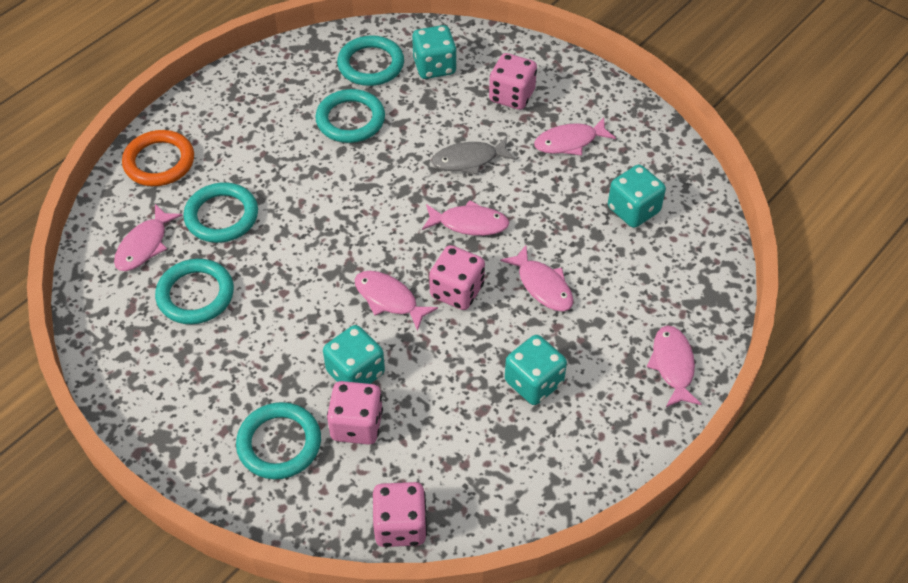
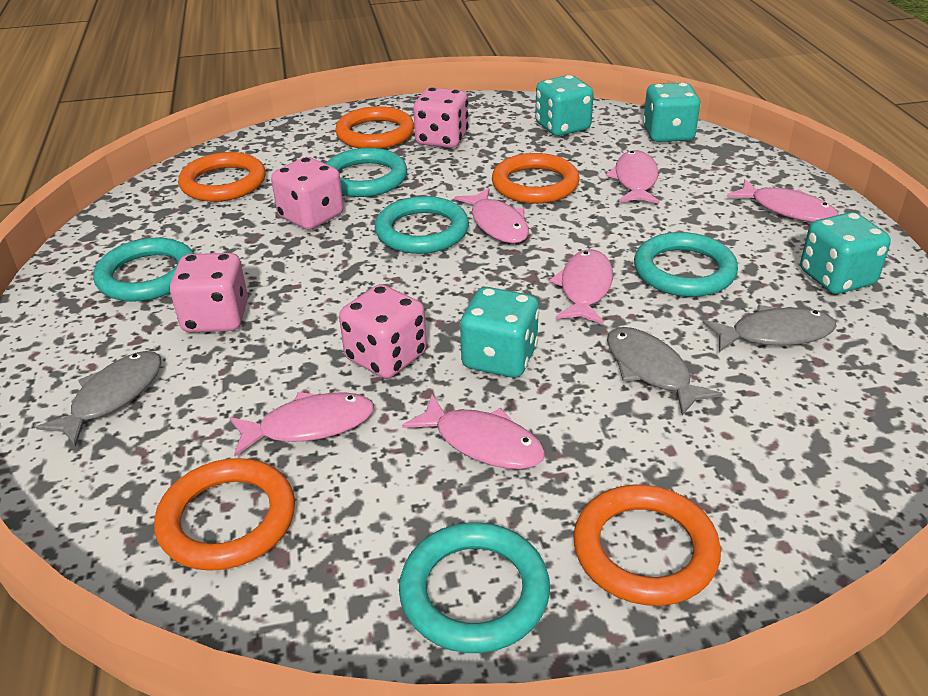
grey fish: 1 -> 3
orange ring: 1 -> 5

